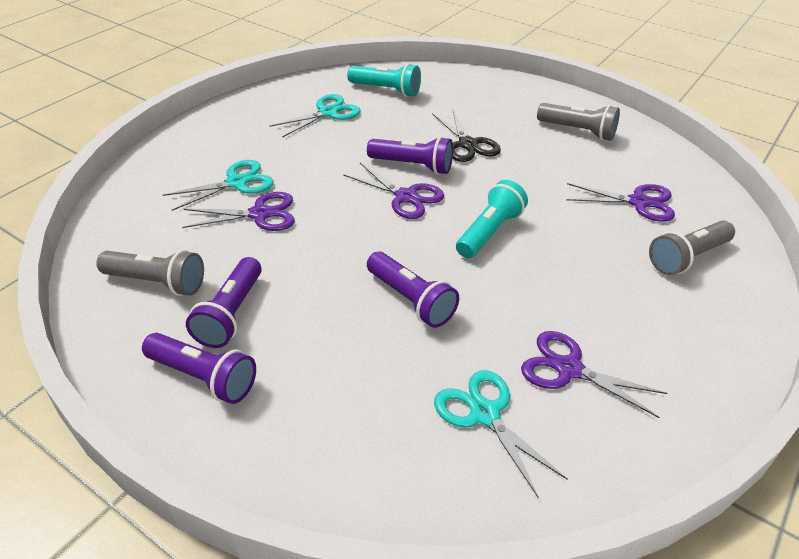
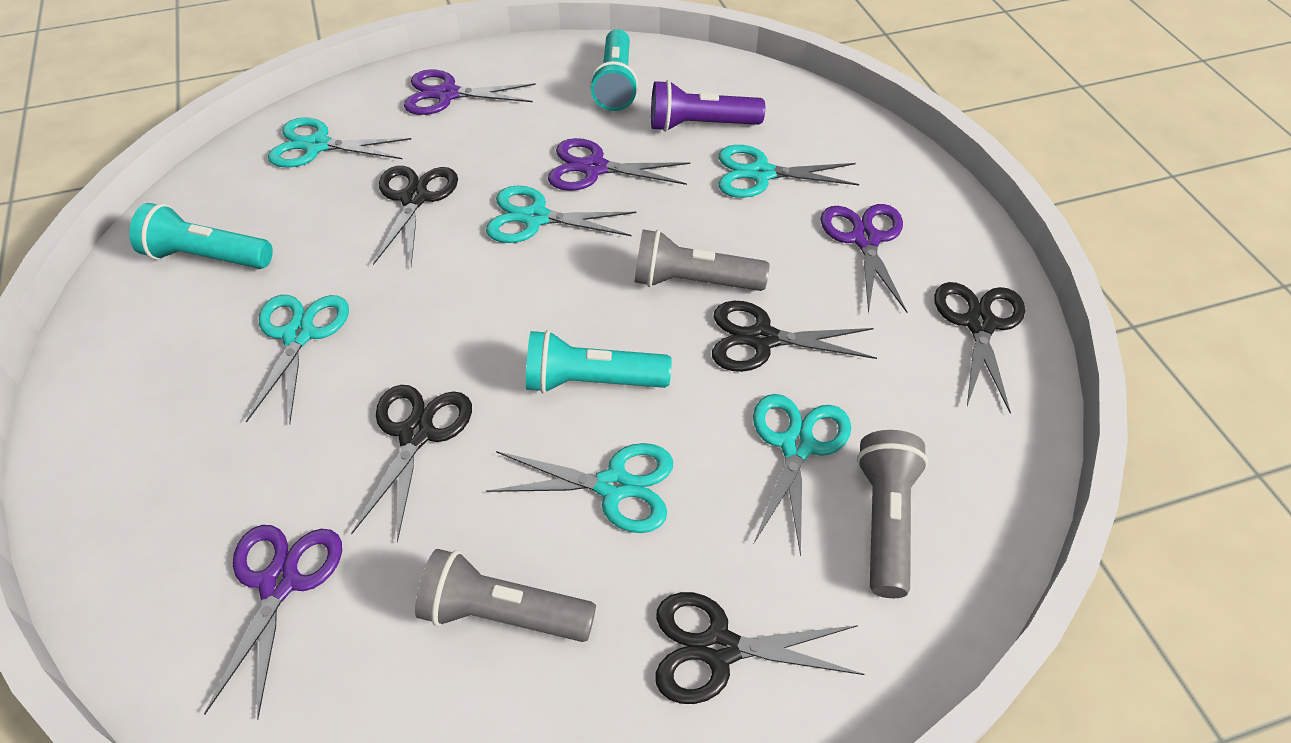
black scissors: 1 -> 5
purple flashlight: 4 -> 1
turquoise flashlight: 2 -> 3
turquoise scissors: 3 -> 6

